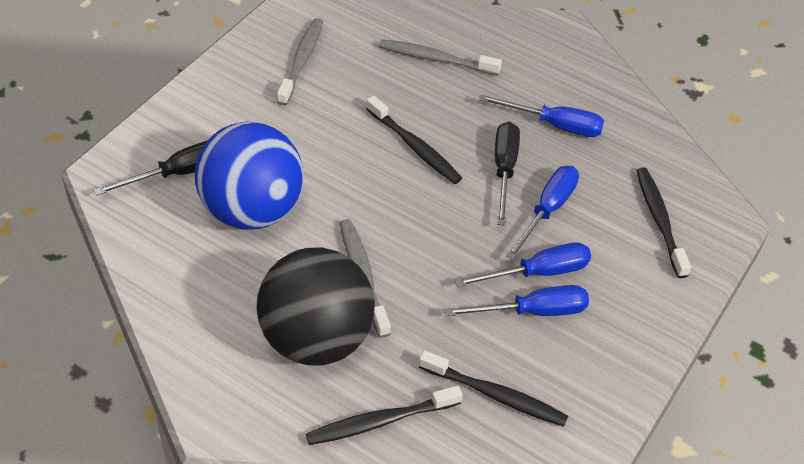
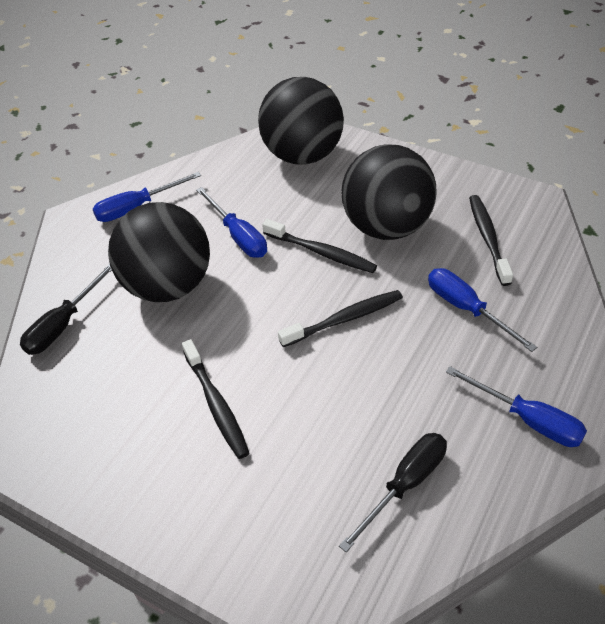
black ball: 1 -> 3
blue ball: 1 -> 0
grey toothbrush: 3 -> 0

